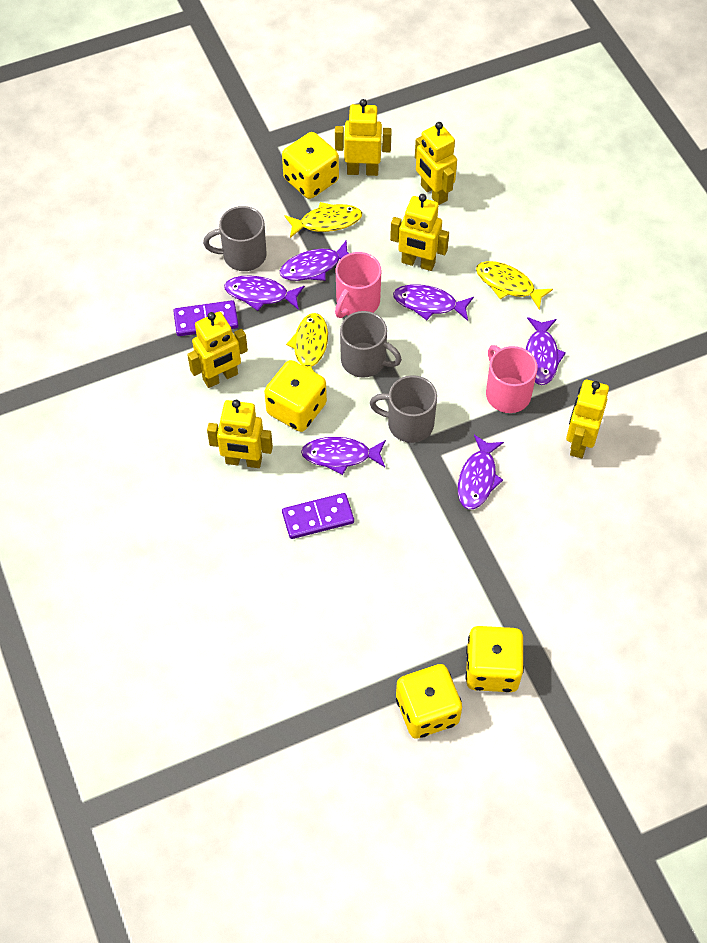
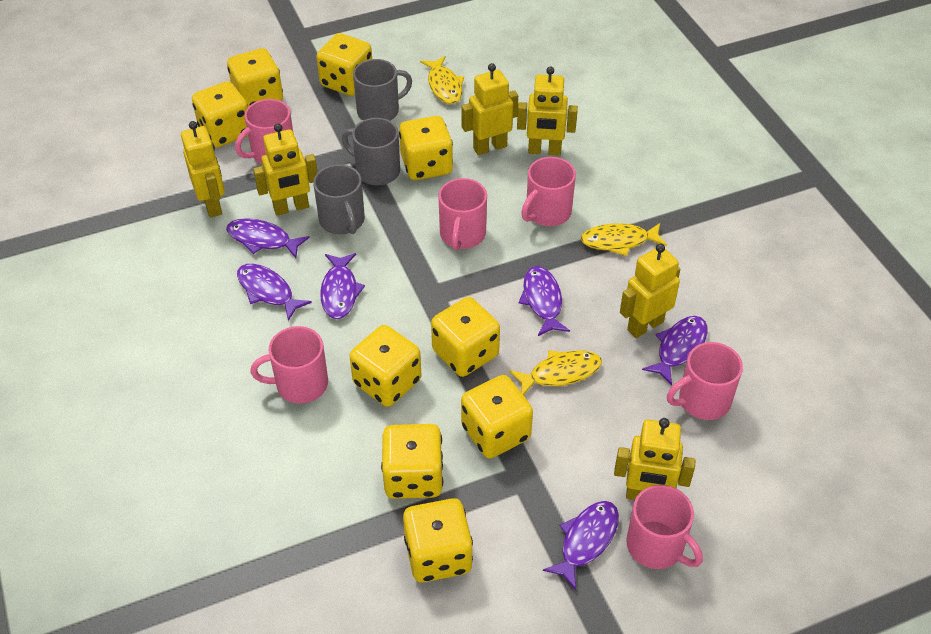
pink mug: 2 -> 6
purple domino: 2 -> 0
yellow dice: 4 -> 9

